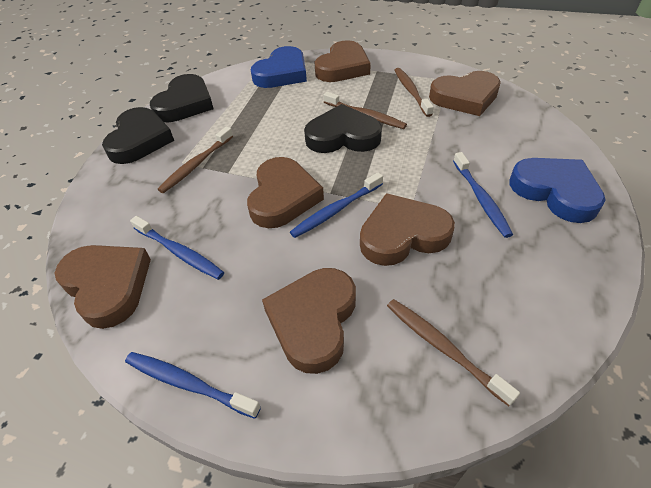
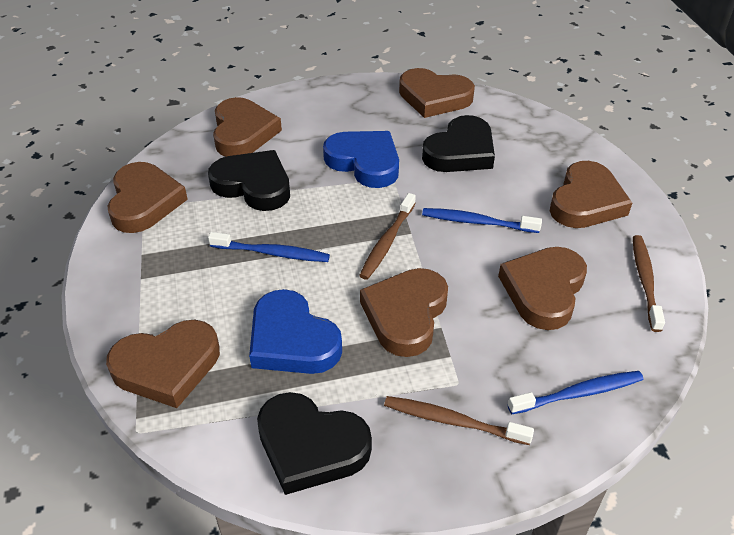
blue toothbrush: 4 -> 3
brown heart: 6 -> 7
brown toothbrush: 4 -> 3

